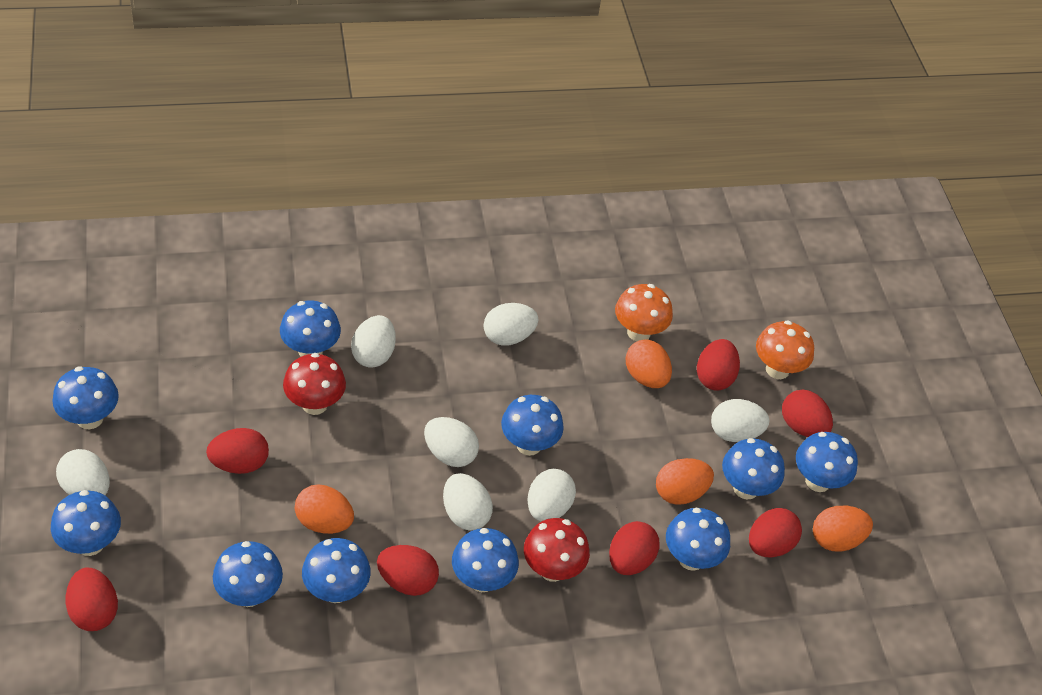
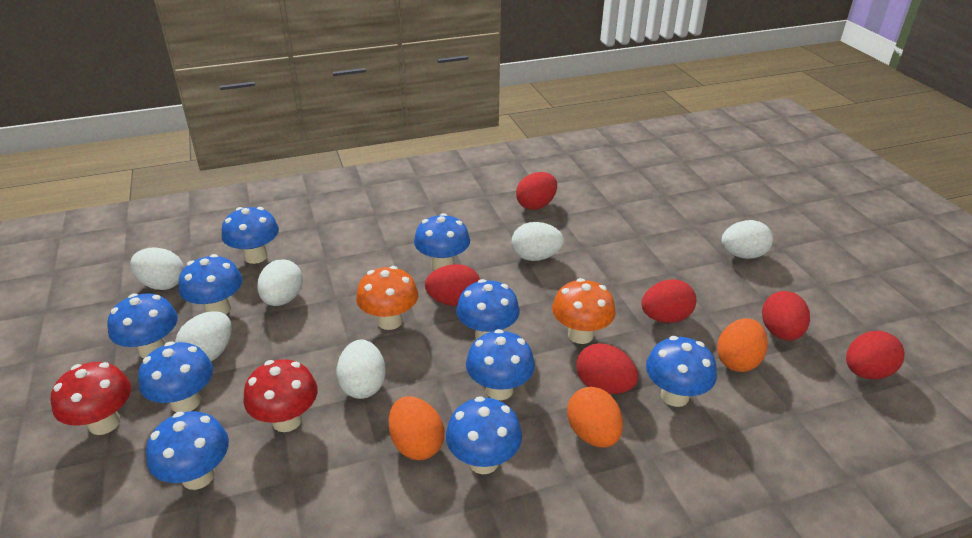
orange egg: 4 -> 3
red egg: 7 -> 6
white egg: 7 -> 6

